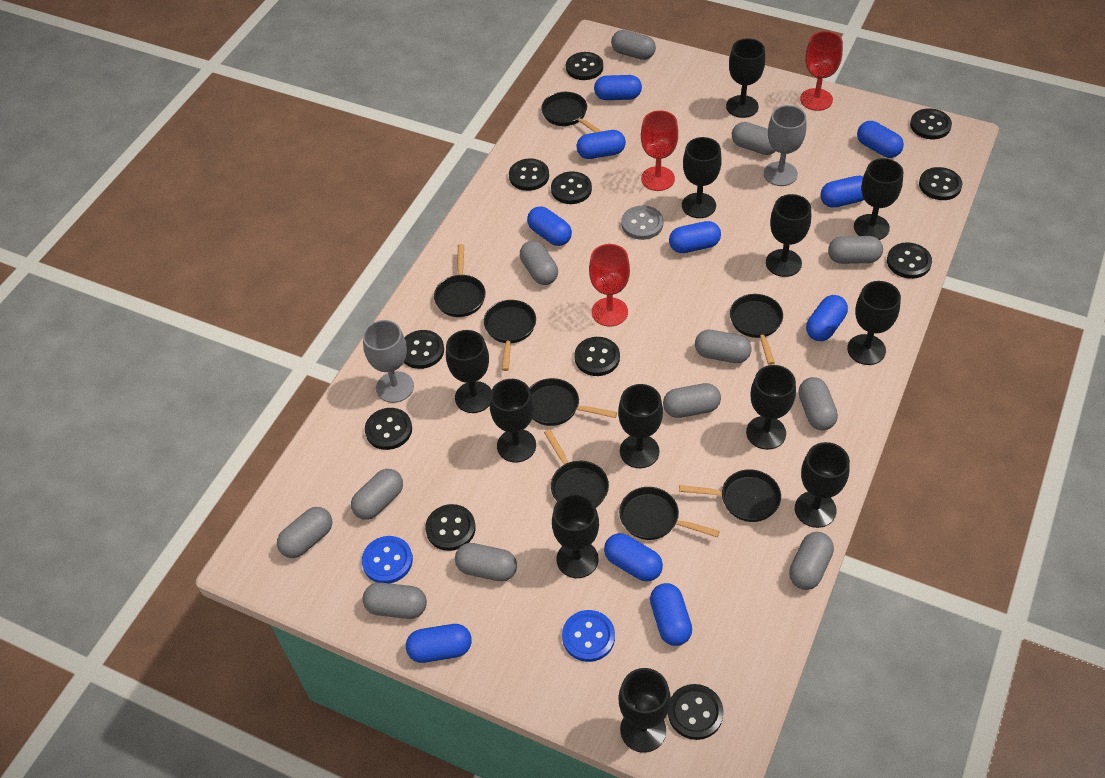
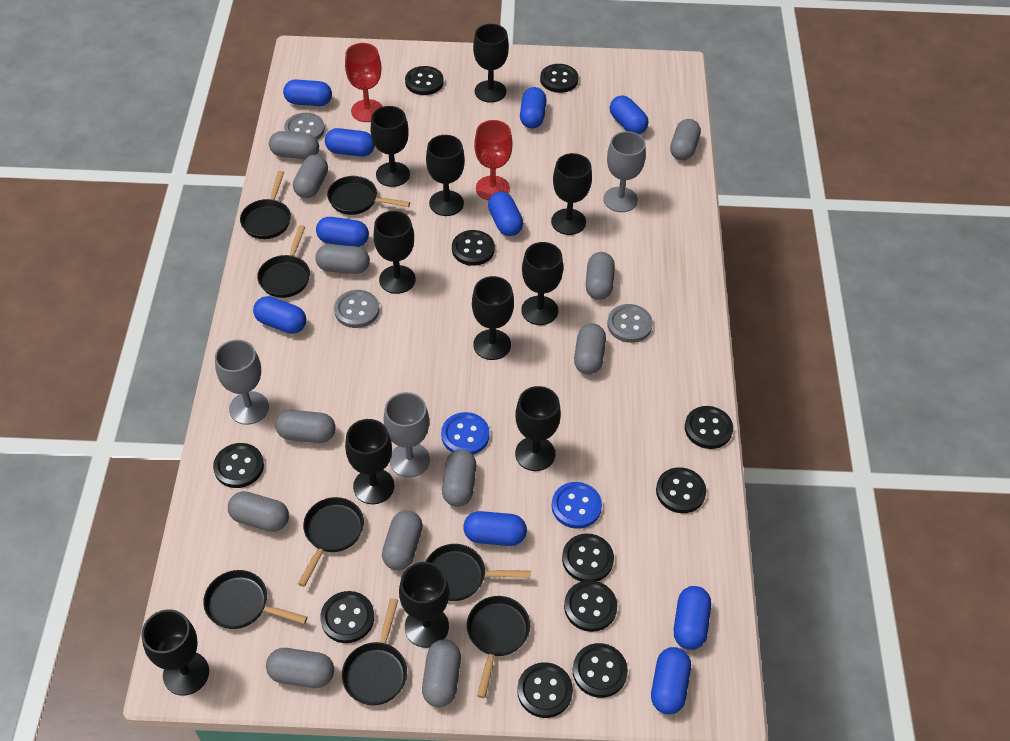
black goblet: 12 -> 11
grey button: 1 -> 3
grey goblet: 2 -> 3
red goblet: 3 -> 2

